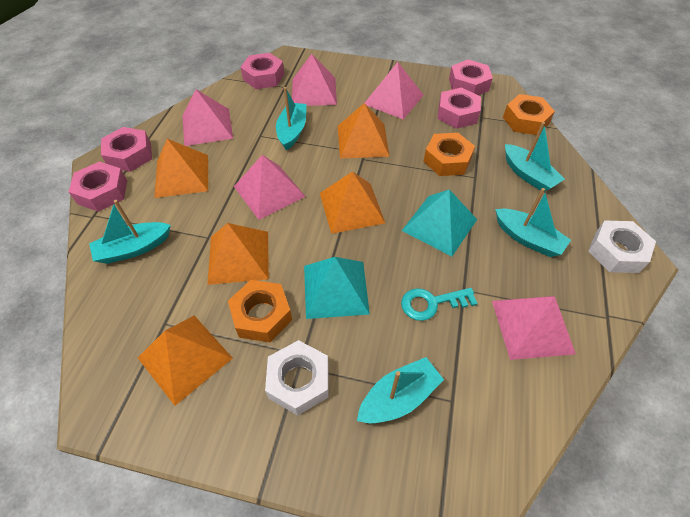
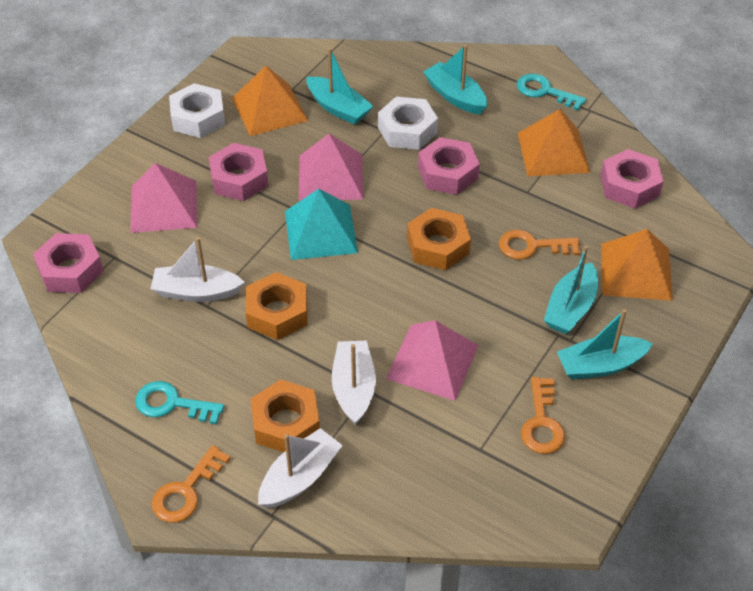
orange key: 0 -> 3
orange pyramid: 5 -> 3
pink nut: 5 -> 4
pink pyramid: 5 -> 3
turquoise boat: 5 -> 4
turquoise key: 1 -> 2
turquoise pyramid: 2 -> 1
white boat: 0 -> 3

